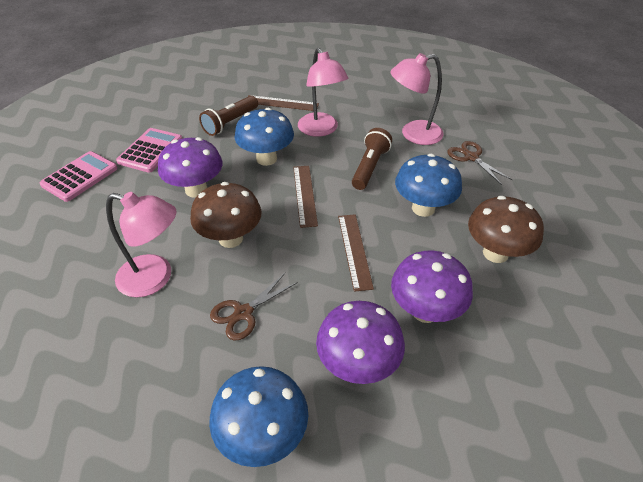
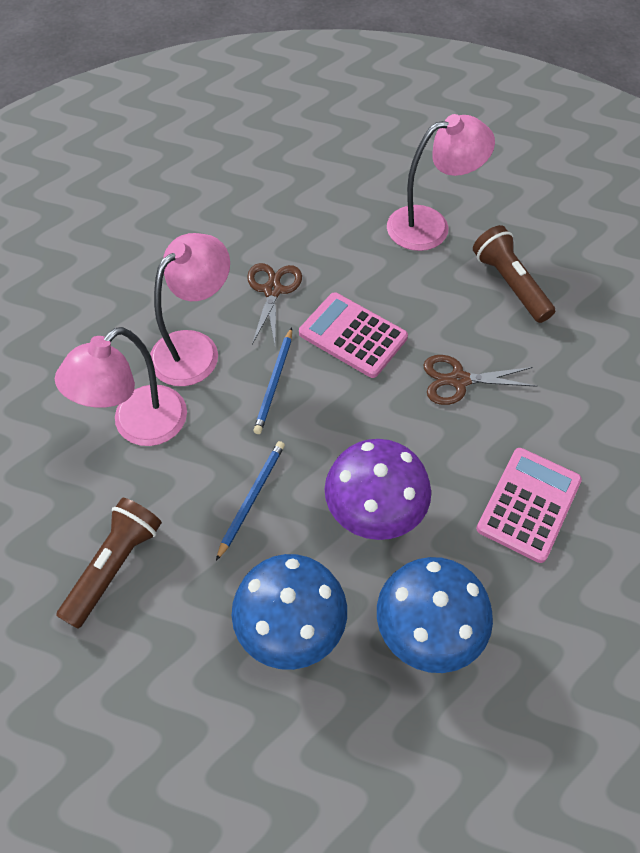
blue mushroom: 3 -> 2
blue pencil: 0 -> 2
brown mushroom: 2 -> 0
brown ruler: 3 -> 0
purple mushroom: 3 -> 1

